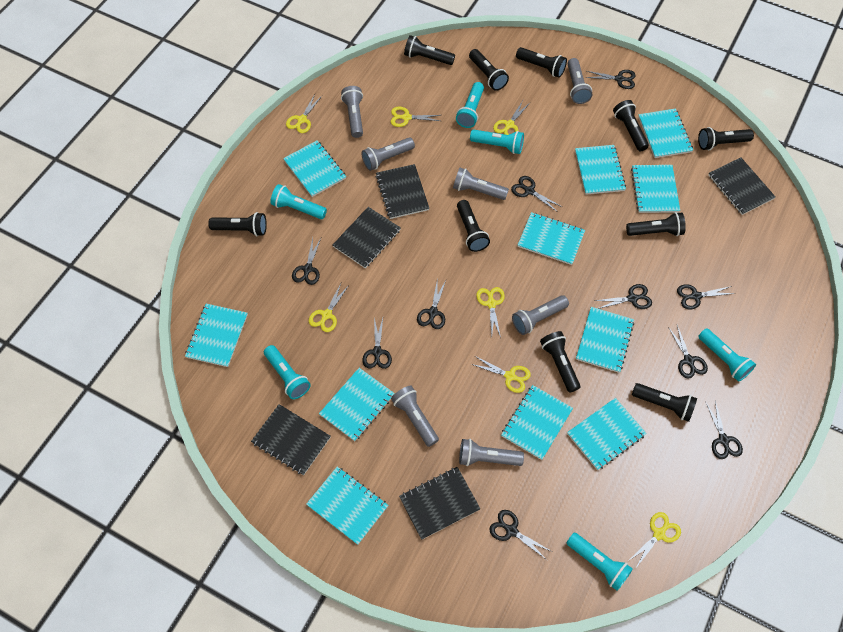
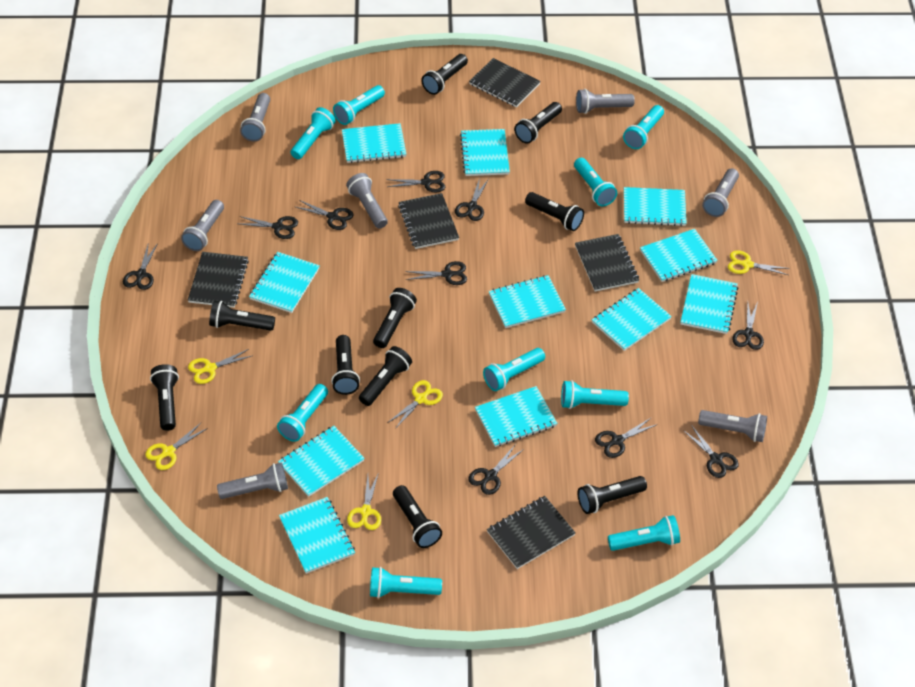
turquoise flashlight: 6 -> 9
yellow scissors: 7 -> 5

